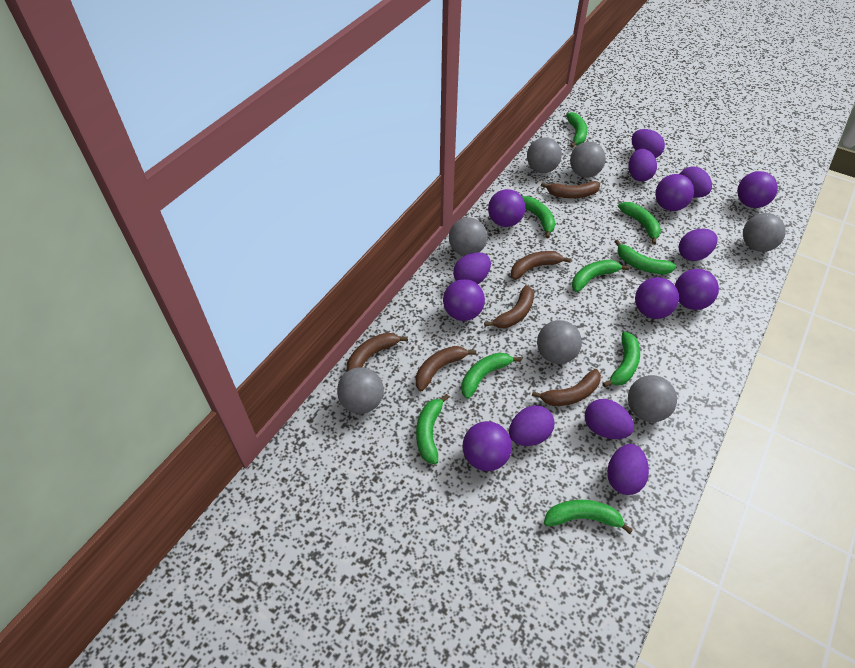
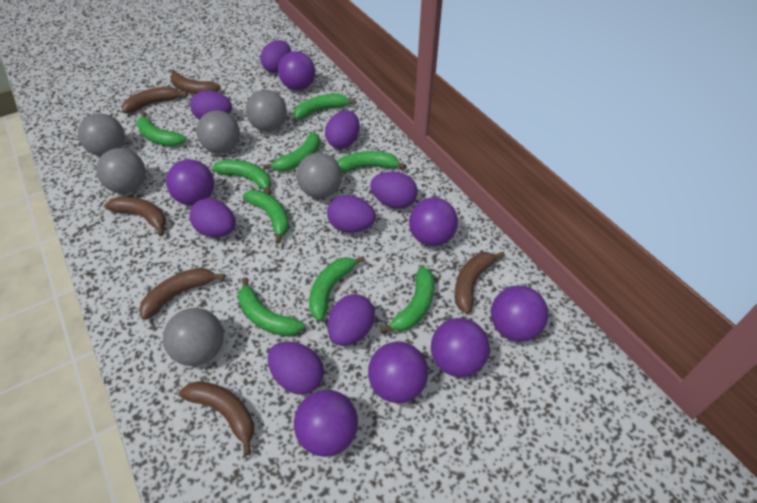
grey ball: 7 -> 6

